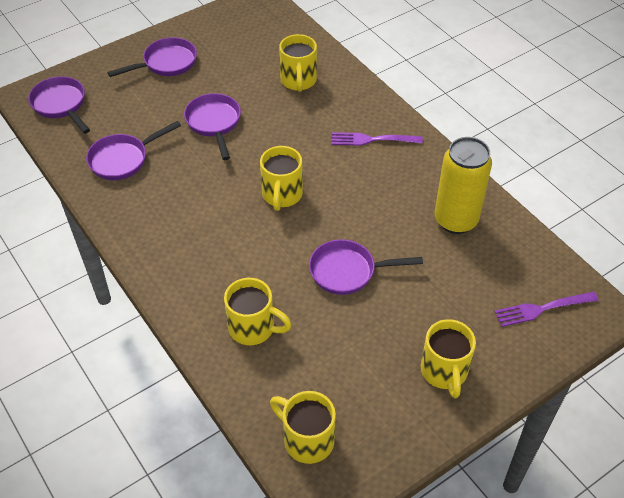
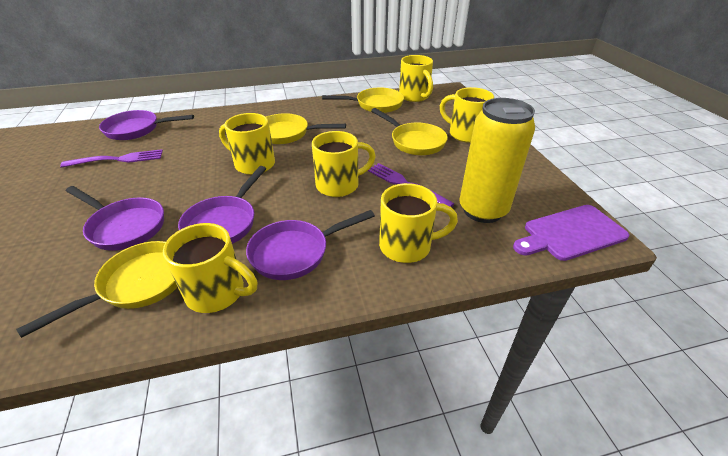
purple cutting board: 0 -> 1
purple pan: 5 -> 4
yellow mug: 5 -> 6
yellow pan: 0 -> 4

